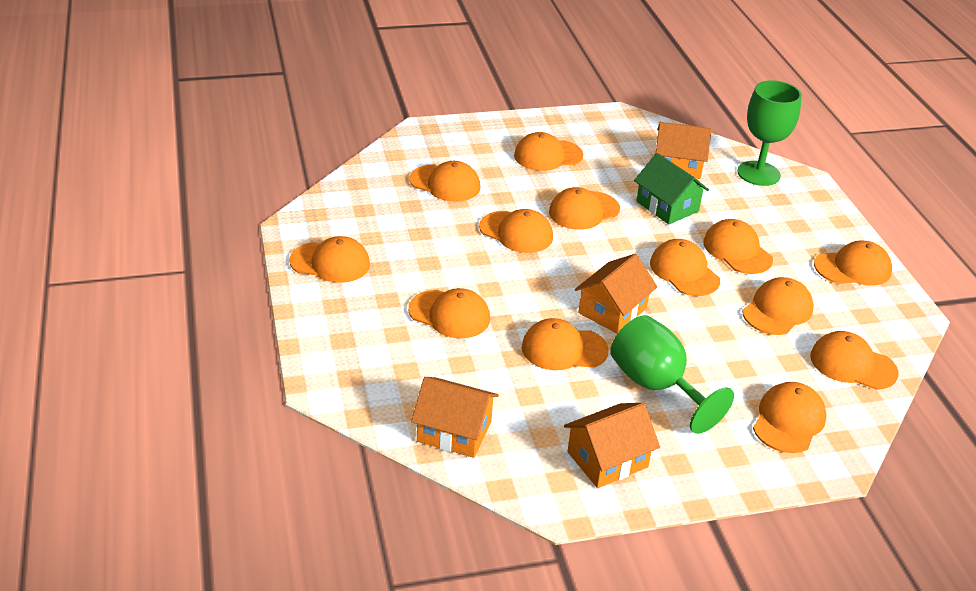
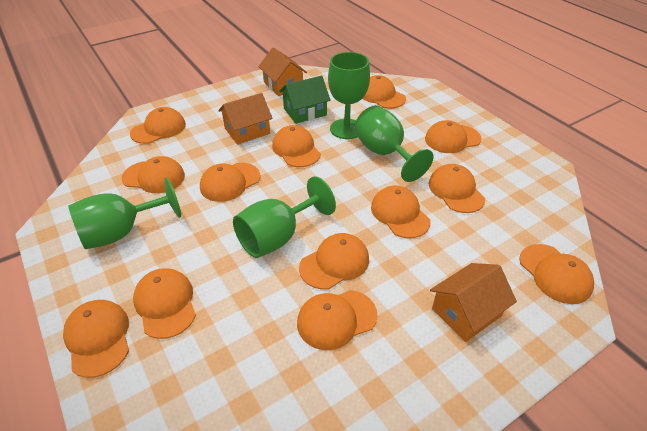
green goblet: 2 -> 4
orange house: 4 -> 3

